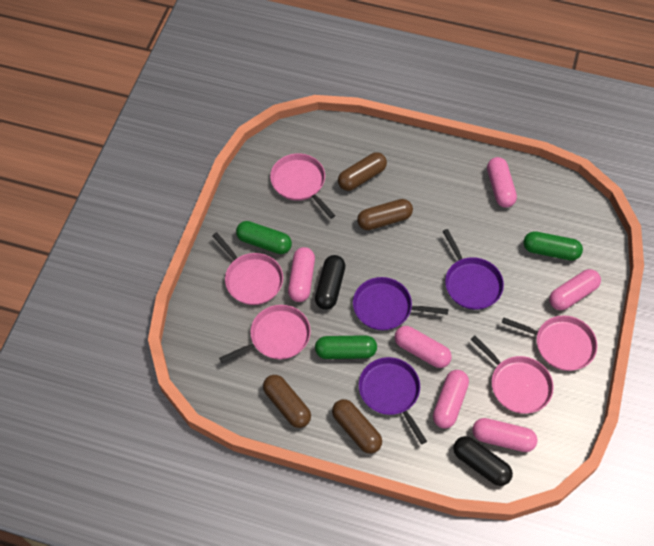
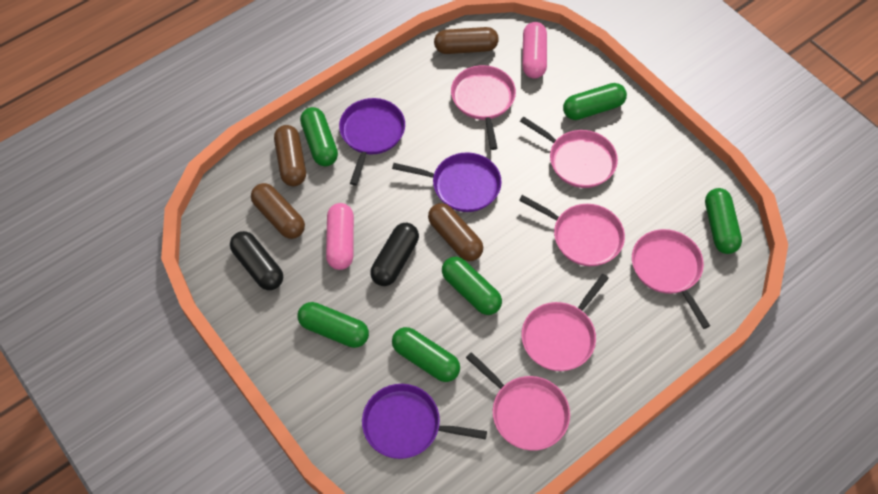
green capsule: 3 -> 6
pink capsule: 6 -> 2
pink pan: 5 -> 6

